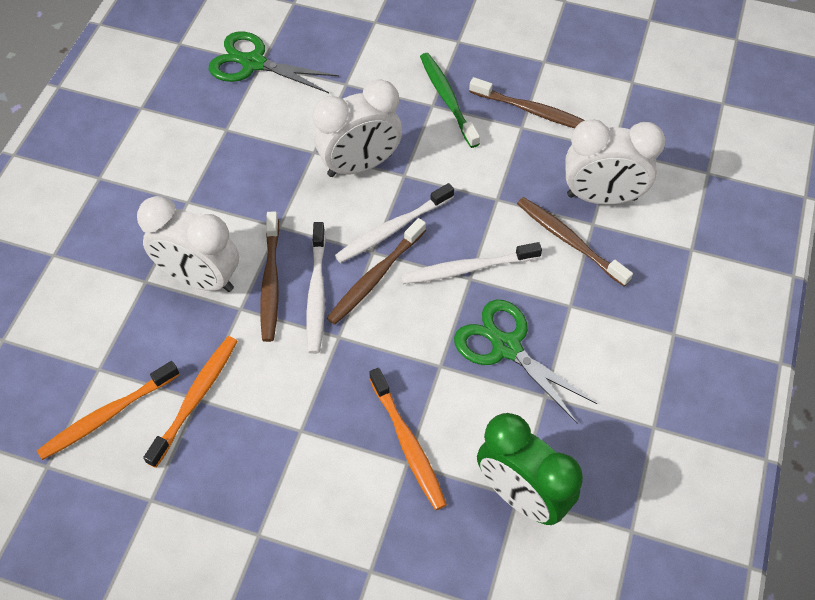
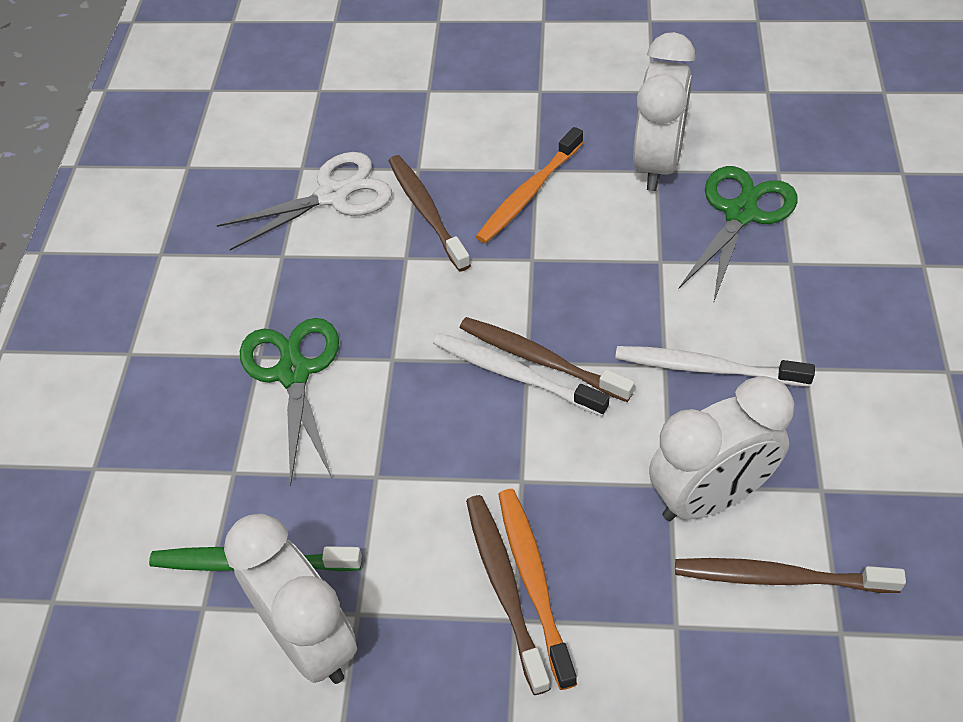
green clock: 1 -> 0
orange toothbrush: 3 -> 2
white scissors: 0 -> 1
white toothbrush: 3 -> 2

